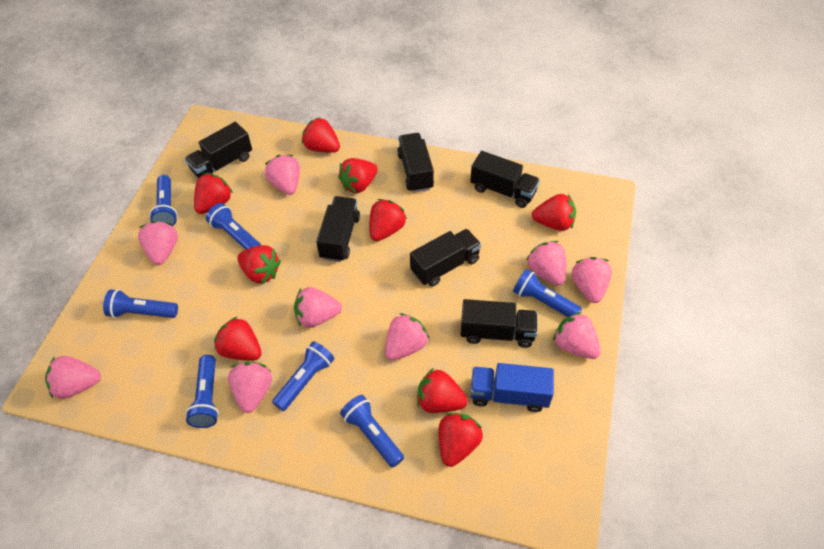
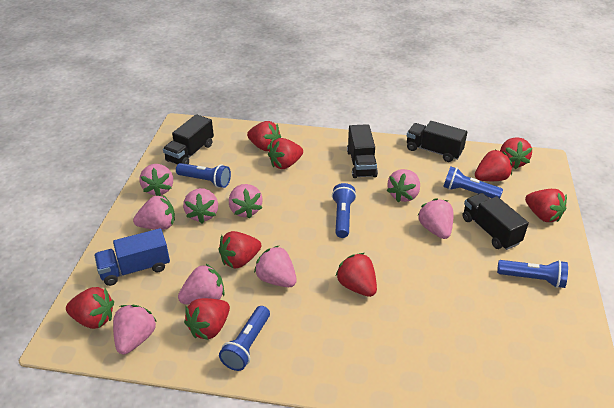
black truck: 6 -> 4
blue flashlight: 7 -> 5

